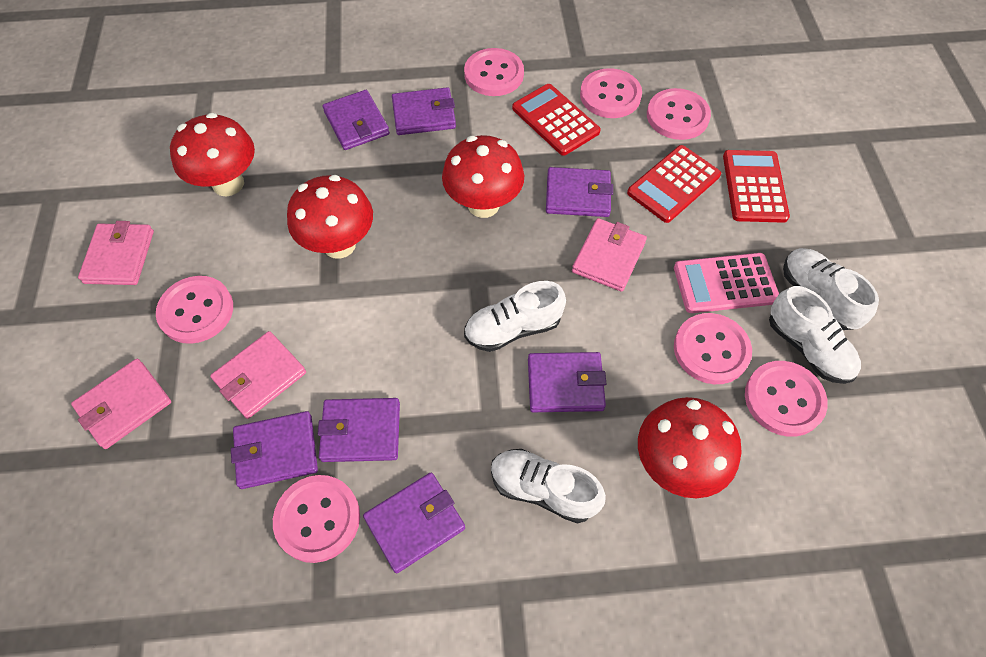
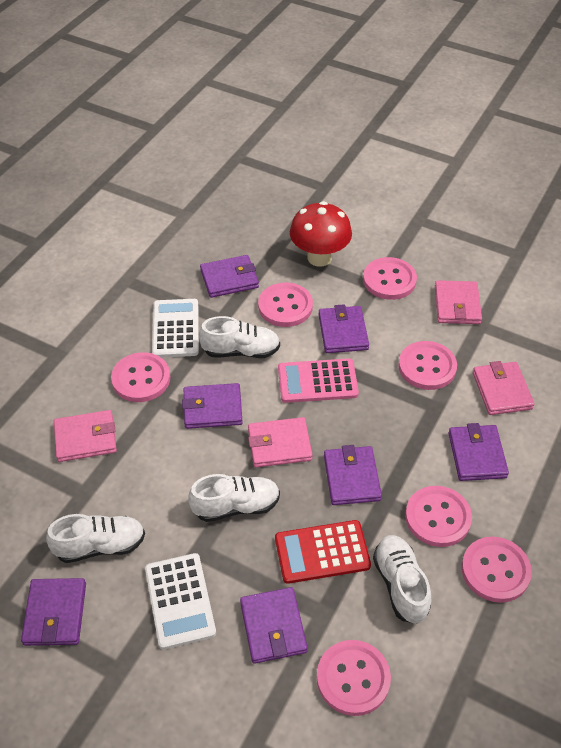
red calculator: 3 -> 1
red mushroom: 4 -> 1
white calculator: 0 -> 2

